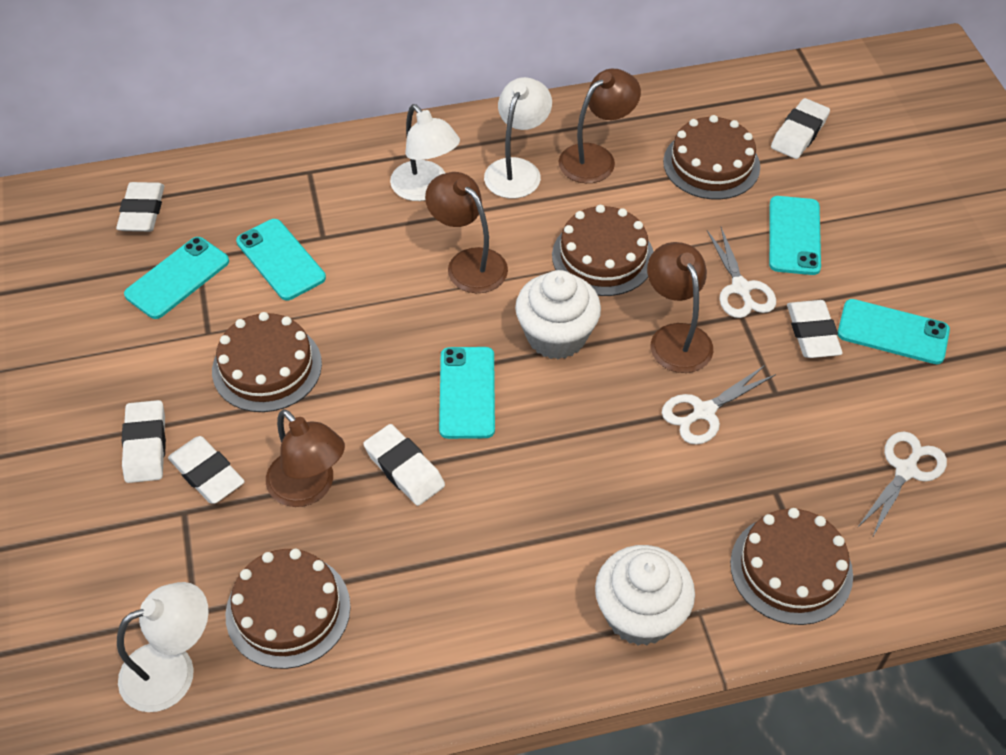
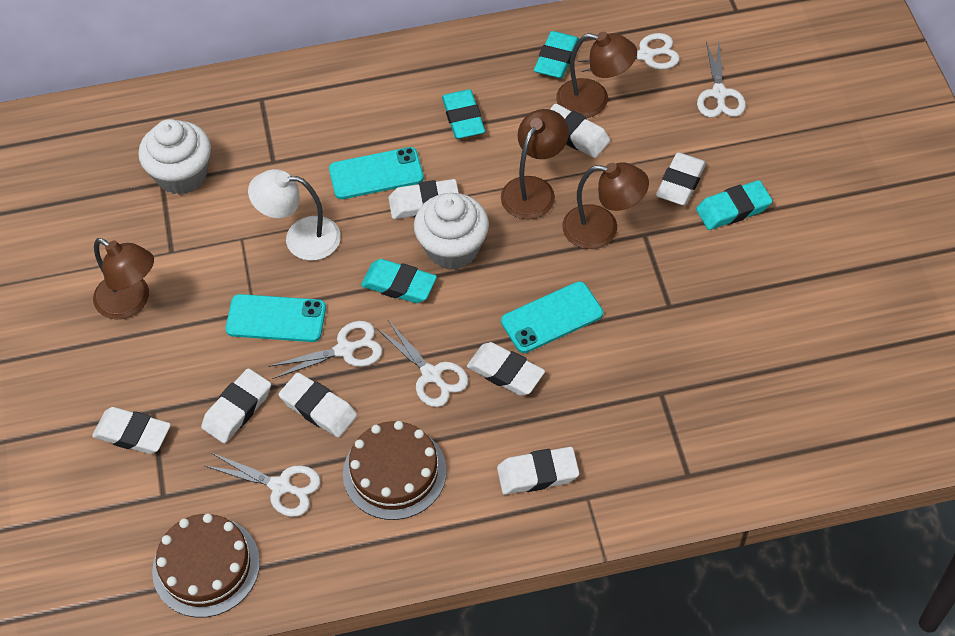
brown cake: 5 -> 2
turquoise eraser: 0 -> 4
turquoise phone: 5 -> 3
white eraser: 6 -> 8
white lamp: 3 -> 1
white scissors: 3 -> 5

